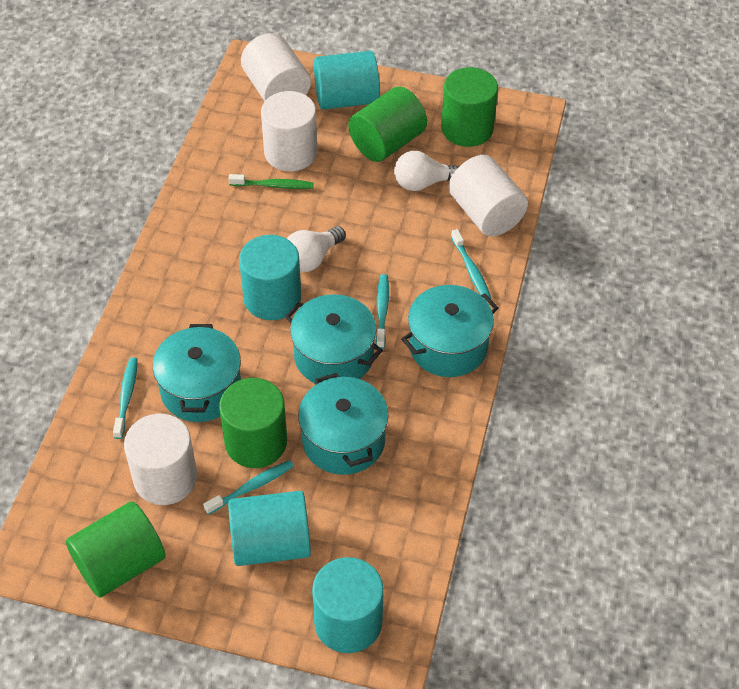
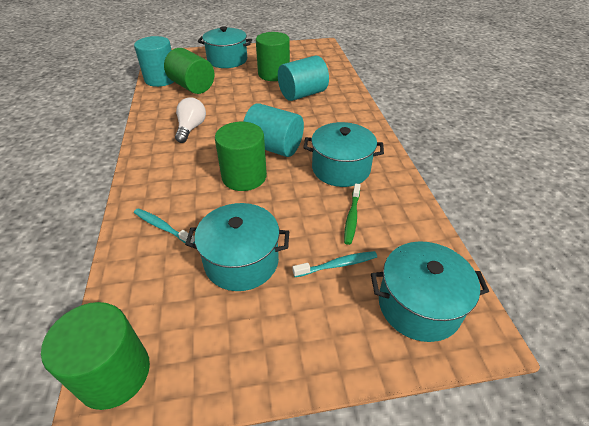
turquoise cylinder: 4 -> 3
turquoise toothbrush: 4 -> 2
white cylinder: 4 -> 0
white light bulb: 2 -> 1

